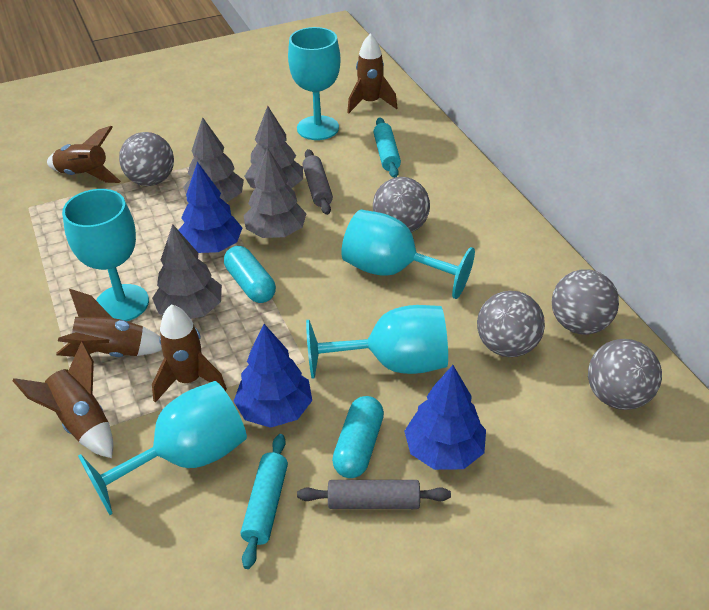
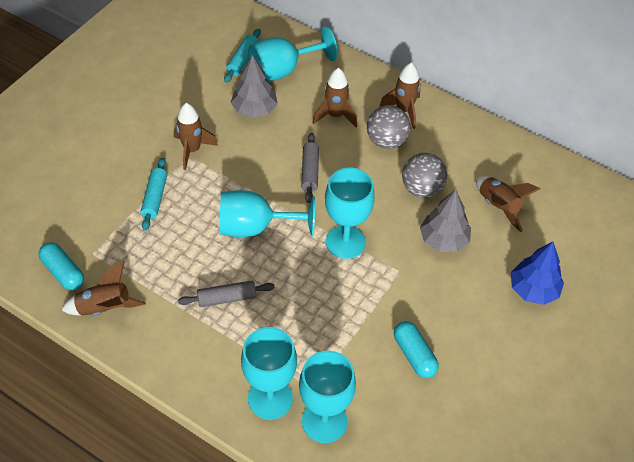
blue tree: 3 -> 1
grey ball: 5 -> 2
grey tree: 4 -> 2

